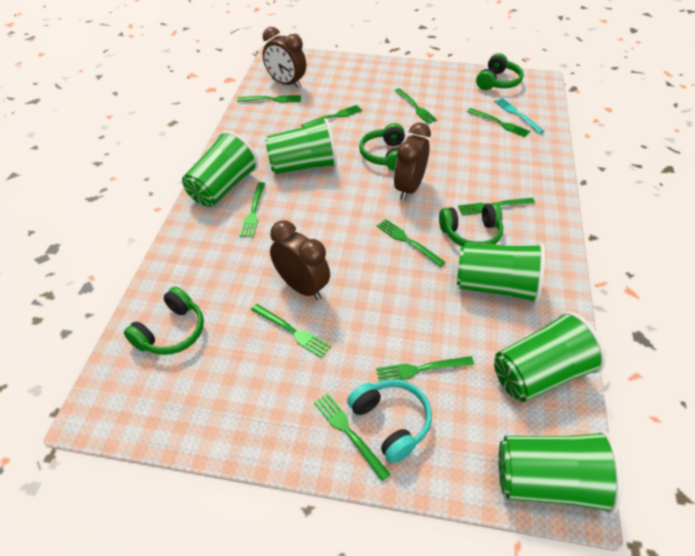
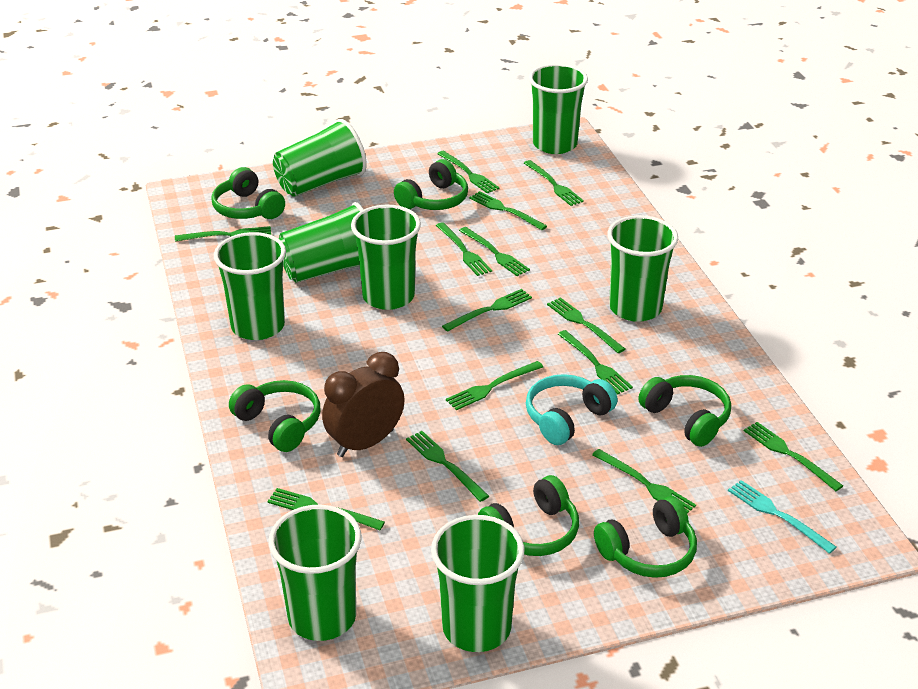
brown clock: 3 -> 1
green cup: 5 -> 8
green fork: 10 -> 14
green headphones: 4 -> 6

